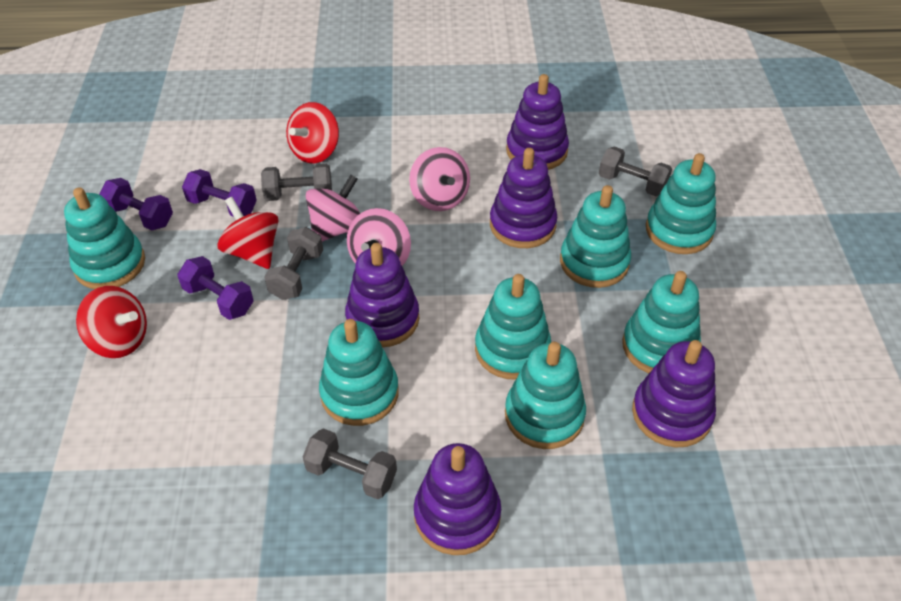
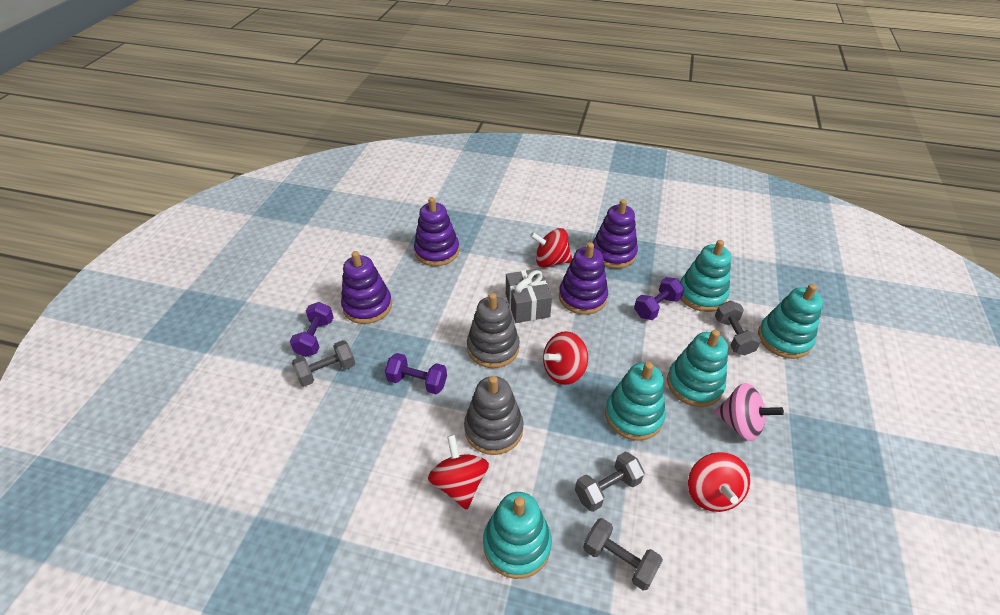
grey gift: 0 -> 1
grey stacking toy: 0 -> 2
pink spinning top: 3 -> 1
purple stacking toy: 5 -> 4
red spinning top: 3 -> 4
turquoise stacking toy: 7 -> 5

